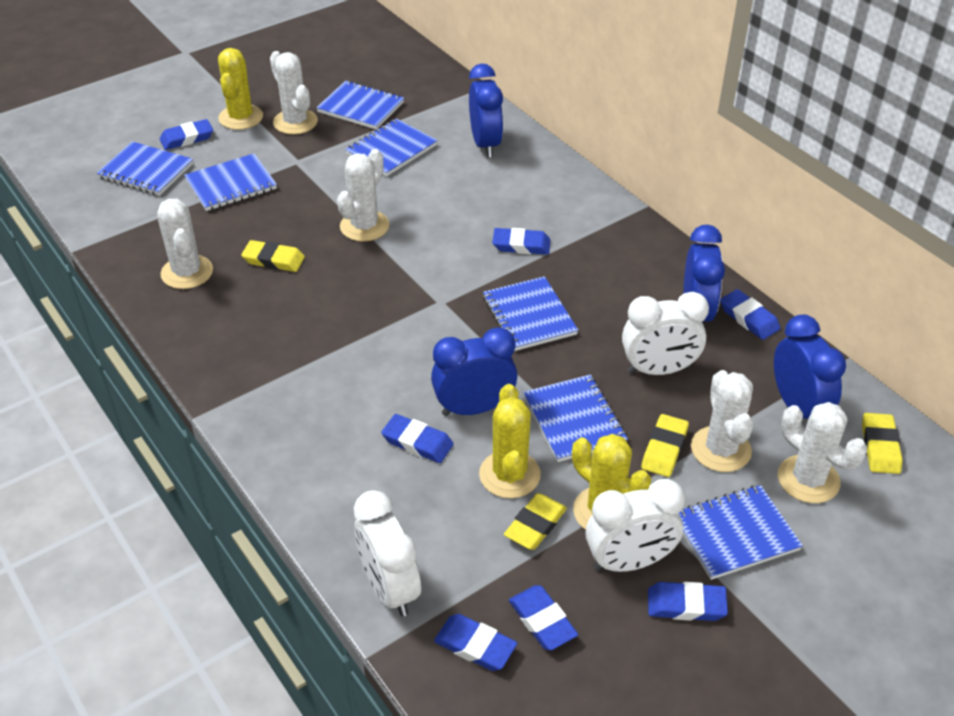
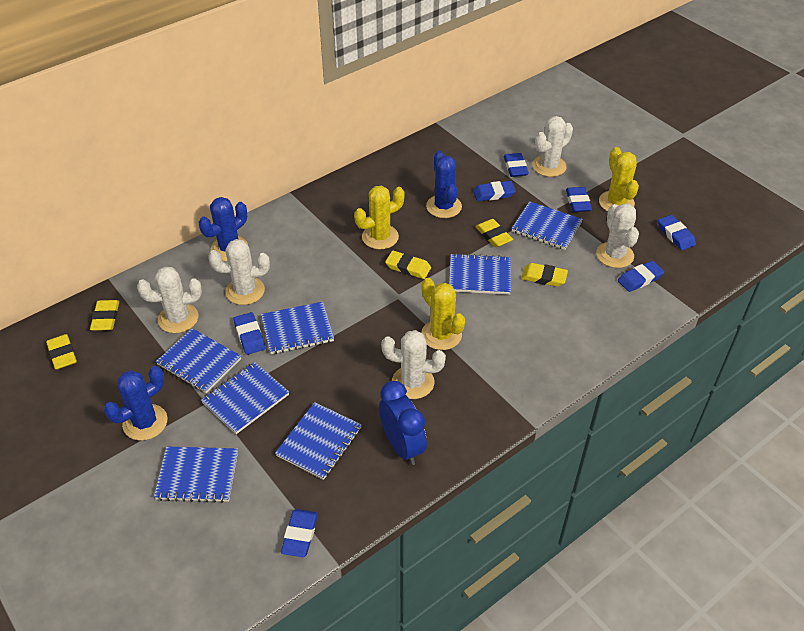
blue cactus: 0 -> 3
blue clock: 4 -> 1
white clock: 3 -> 0
yellow eraser: 4 -> 5

